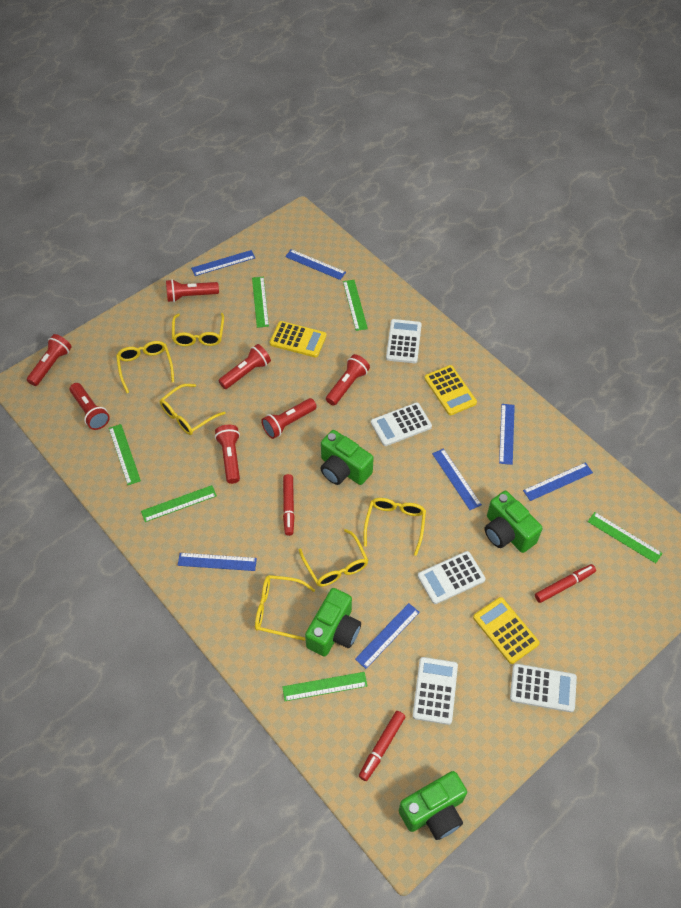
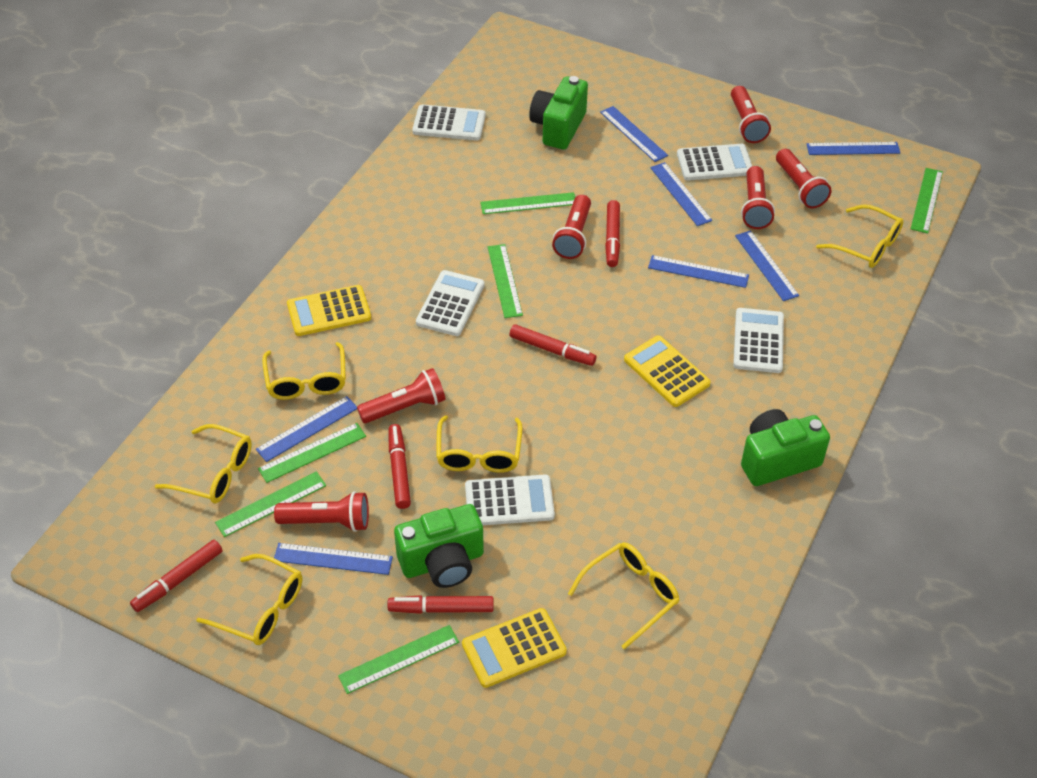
green camera: 4 -> 3
red flashlight: 7 -> 6
red marker: 3 -> 5

